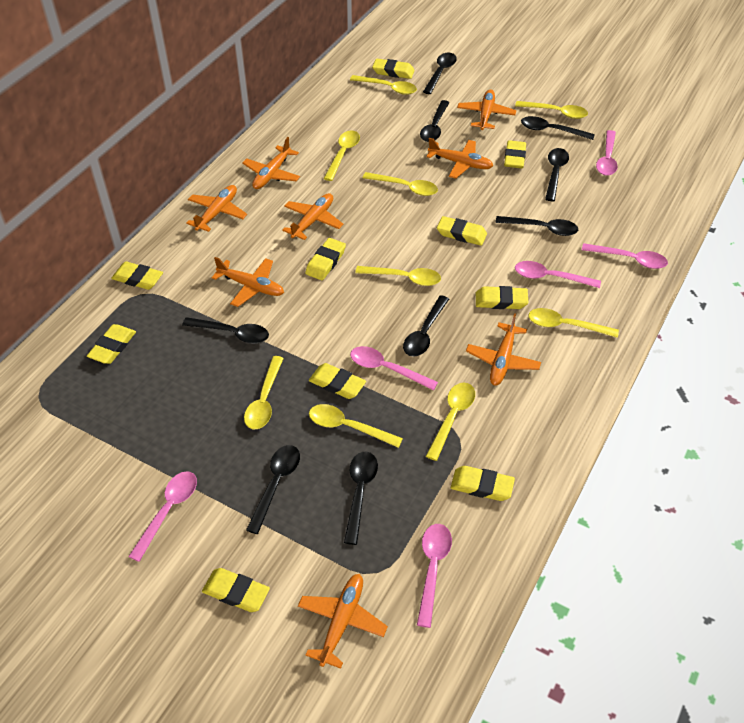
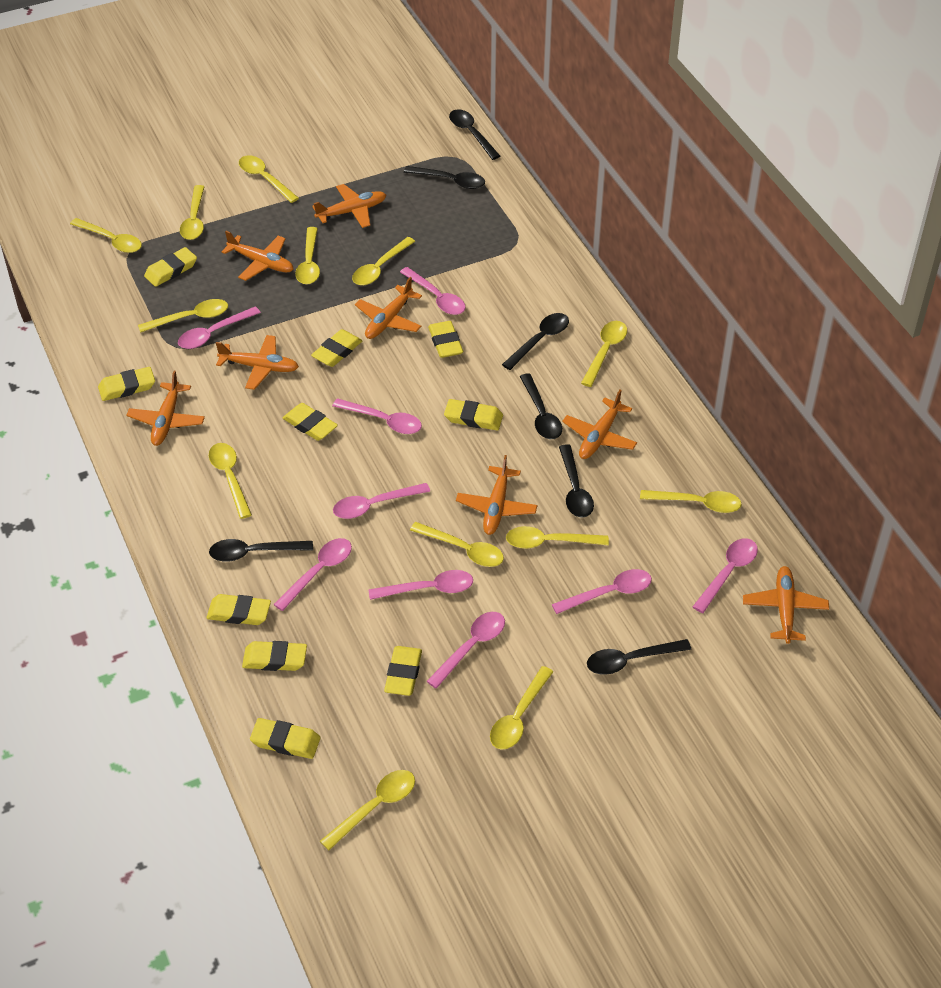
black spoon: 9 -> 7
pink spoon: 6 -> 9
yellow spoon: 9 -> 13

